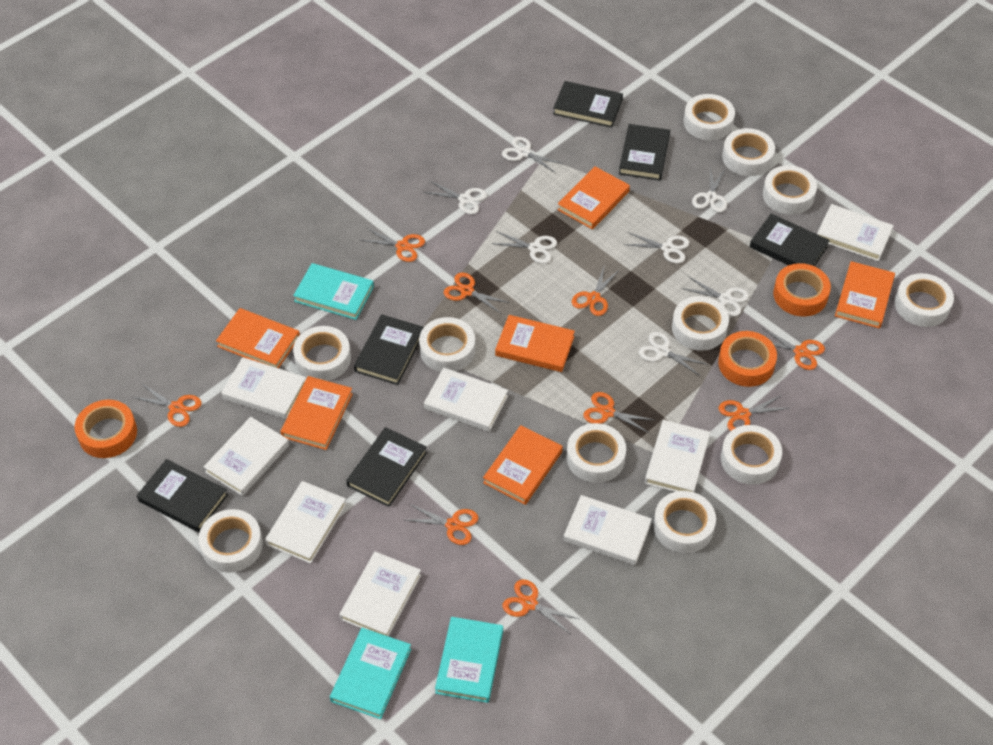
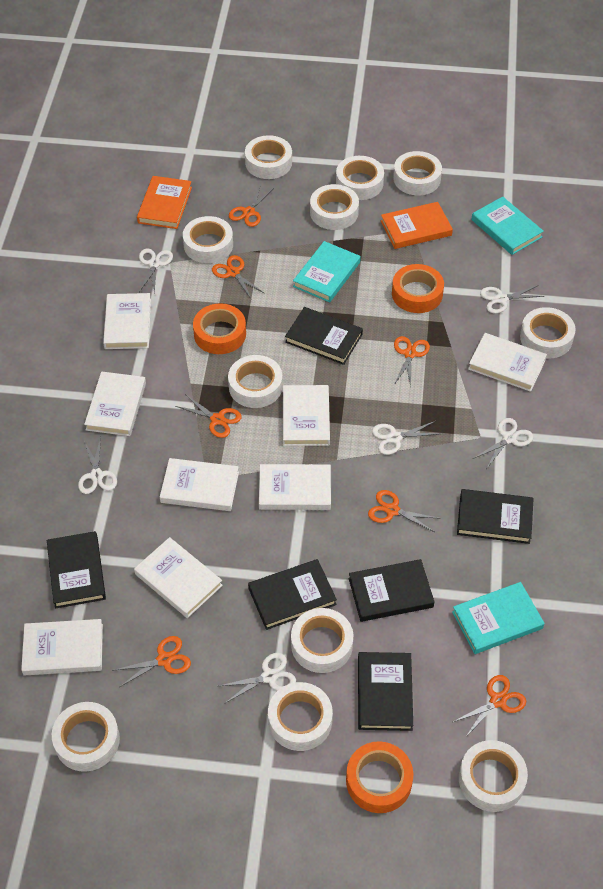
orange book: 6 -> 2
orange scissors: 9 -> 7
white scissors: 7 -> 6

